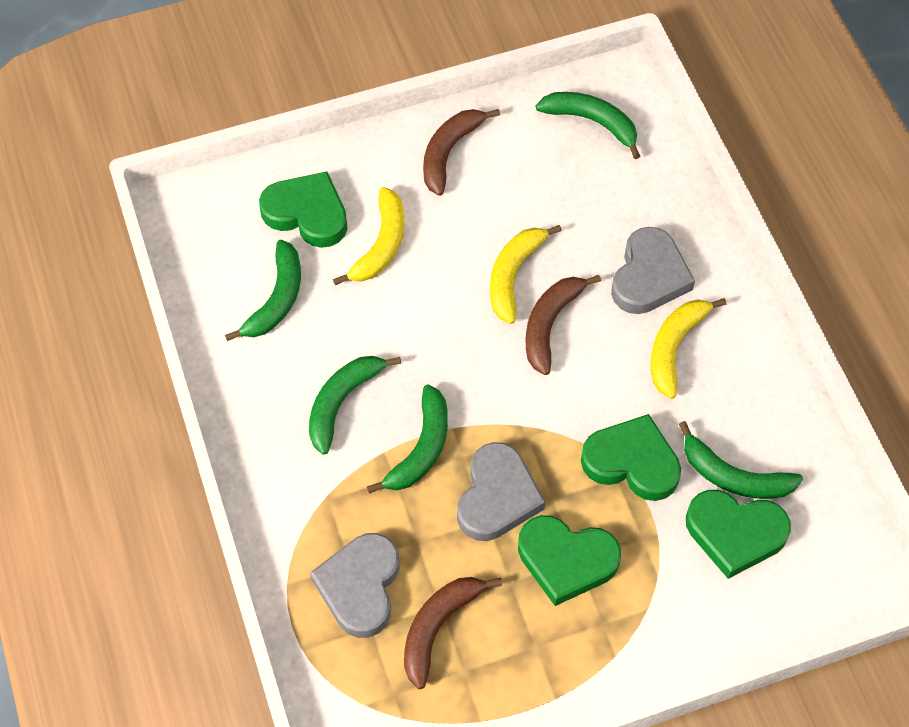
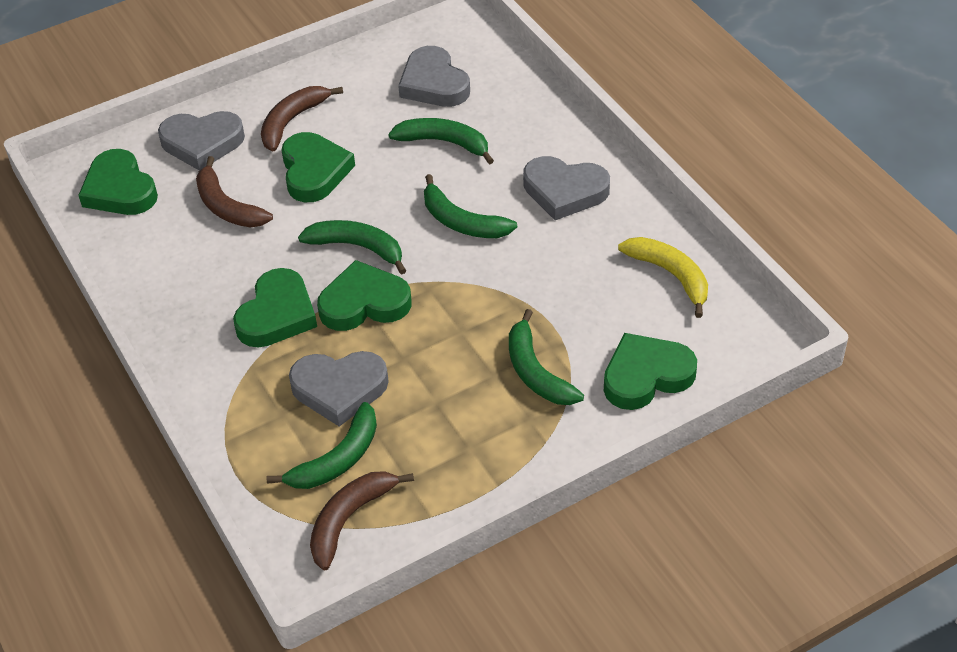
green heart: 4 -> 5
grey heart: 3 -> 4
yellow banana: 3 -> 1

